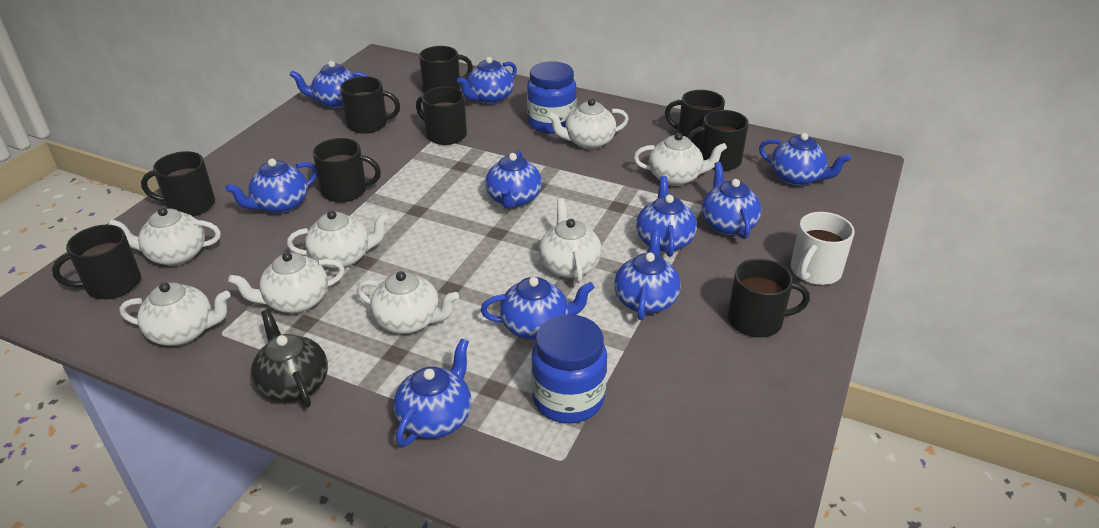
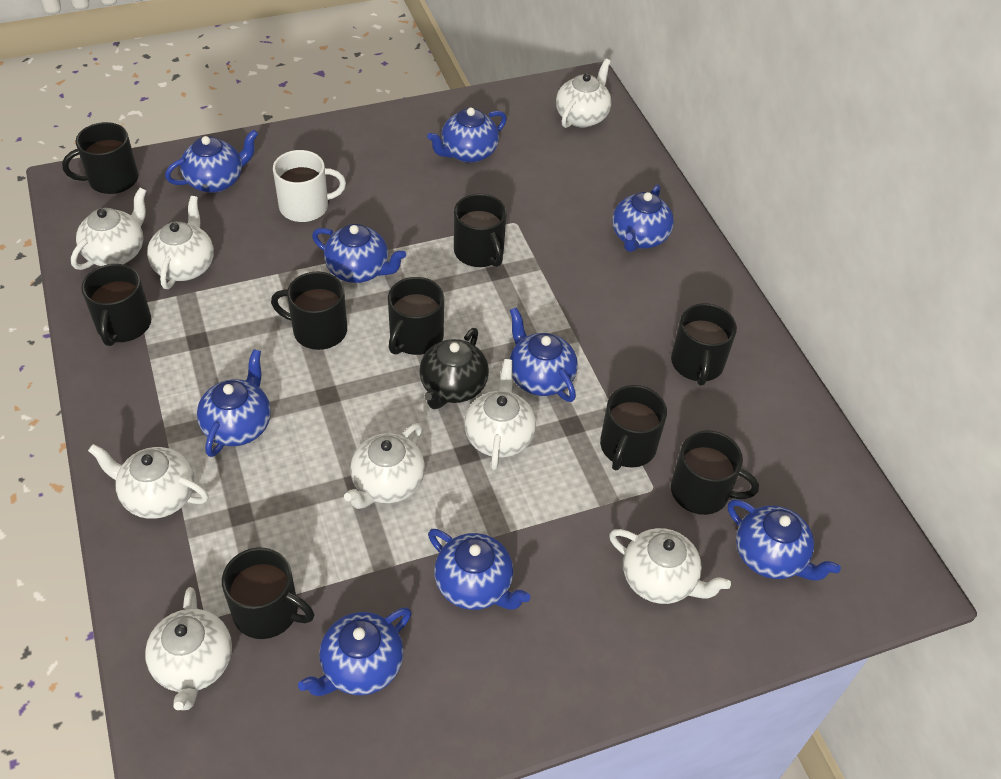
blue jar: 2 -> 0
blue teapot: 10 -> 9

